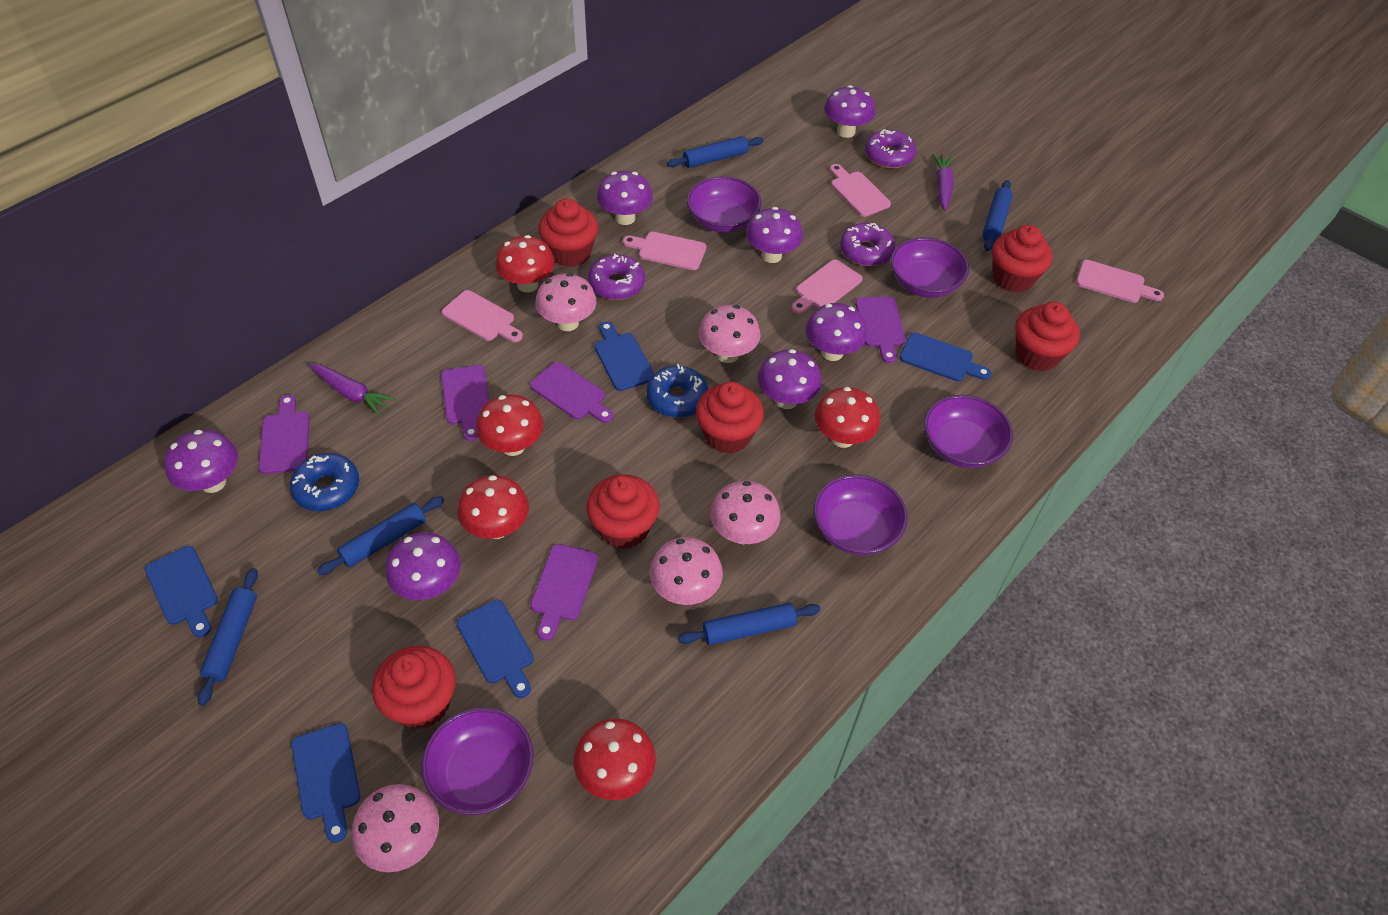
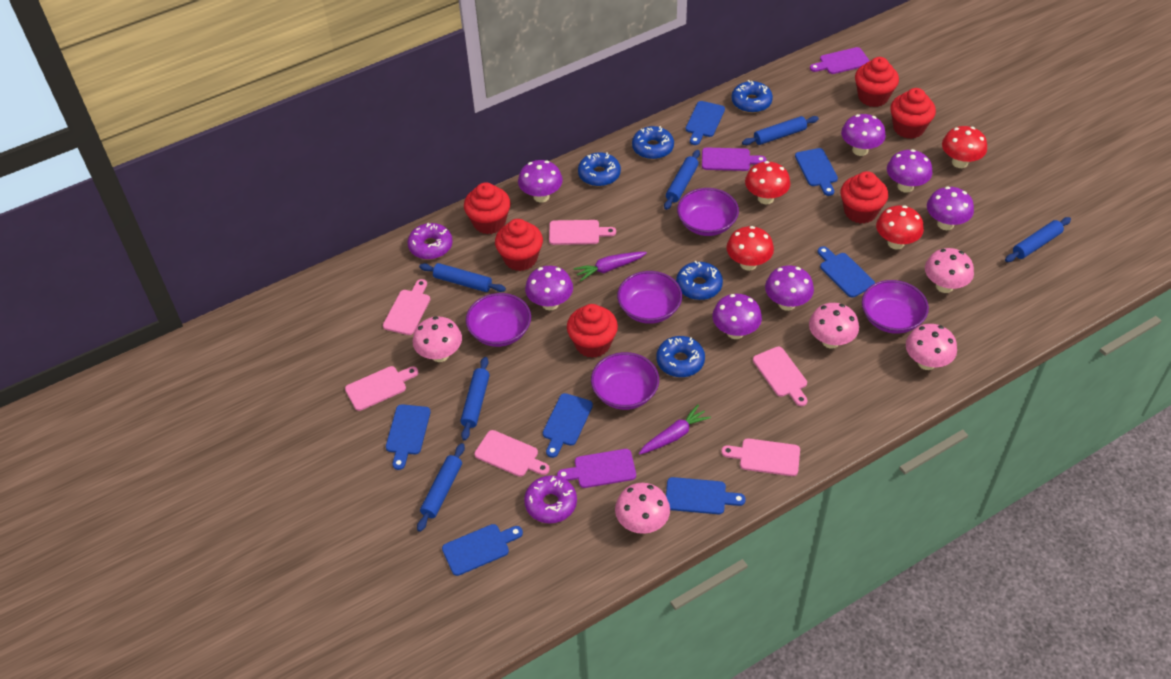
blue cutting board: 5 -> 7
blue donut: 2 -> 5
blue rolling pin: 5 -> 6
pink cutting board: 5 -> 6
purple cutting board: 5 -> 3
purple donut: 3 -> 2
red mushroom: 5 -> 4

